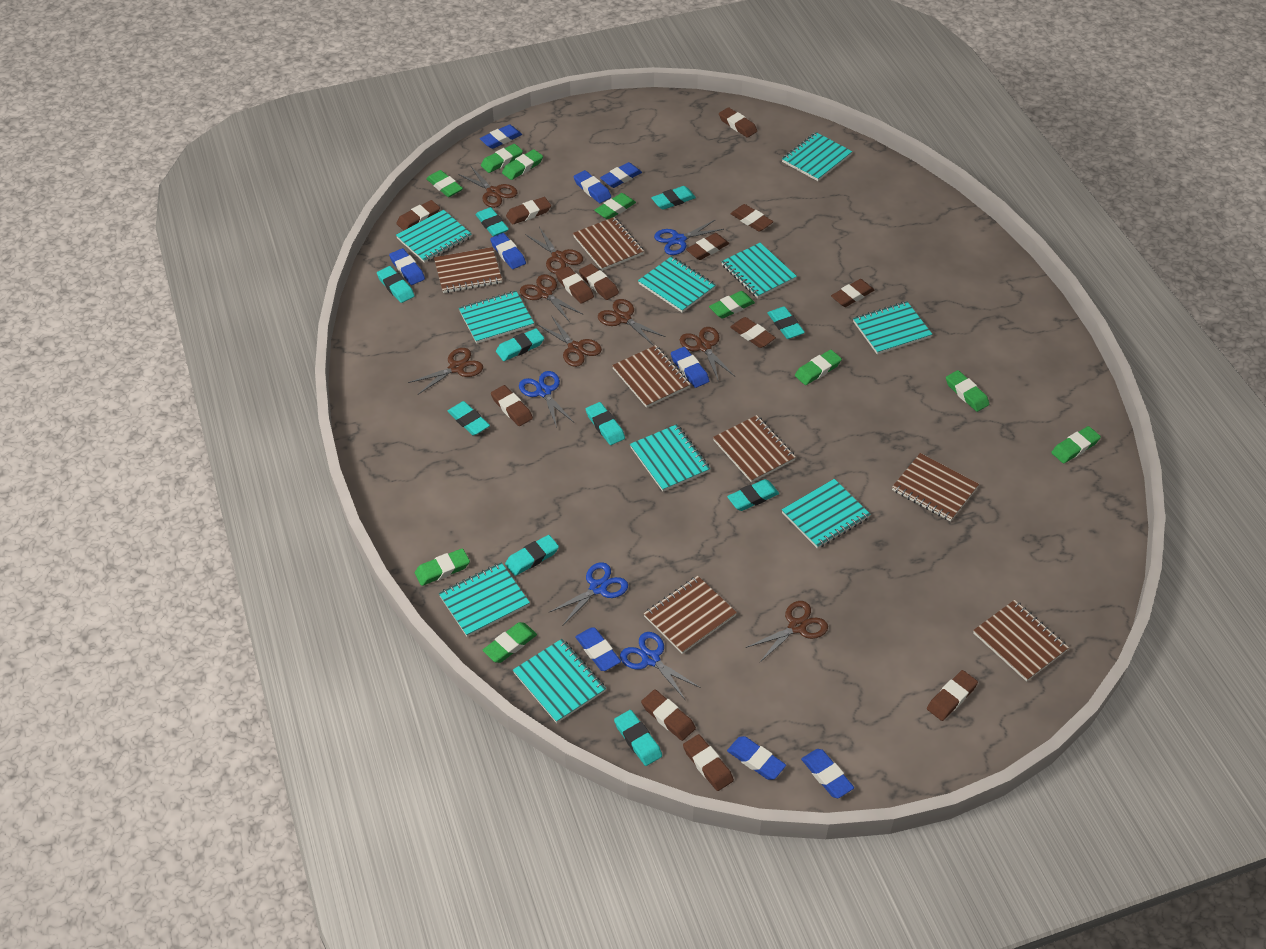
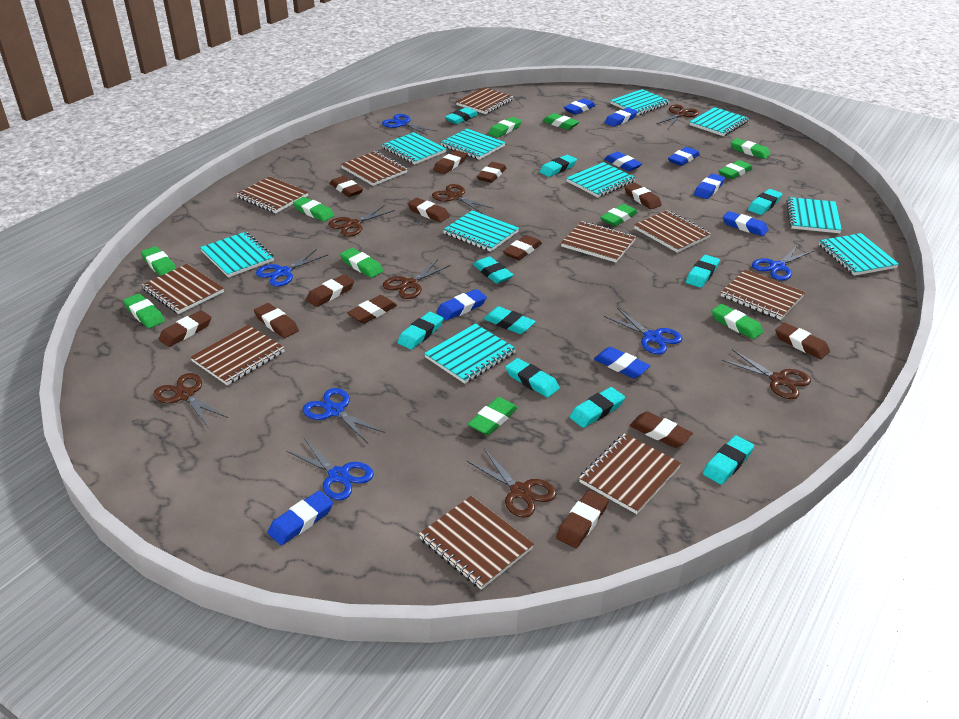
blue scissors: 4 -> 6
brown notebook: 7 -> 10
brown scissors: 8 -> 7
green eraser: 10 -> 11

